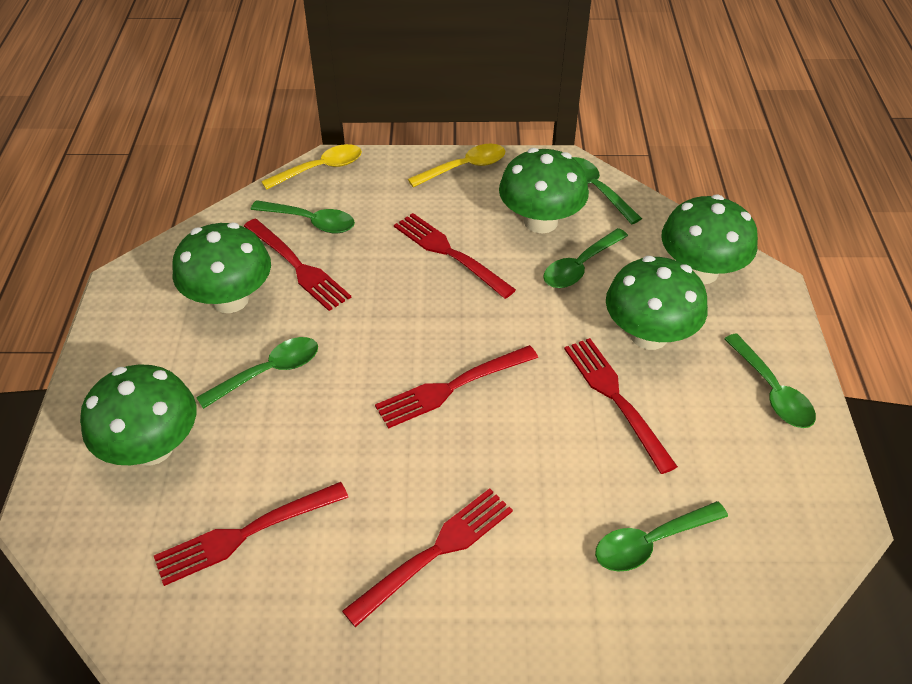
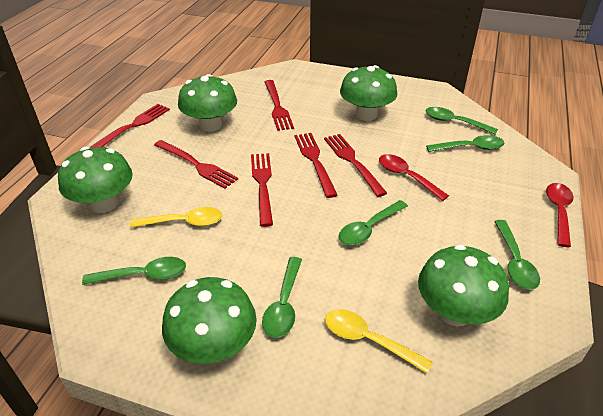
red spoon: 0 -> 2

